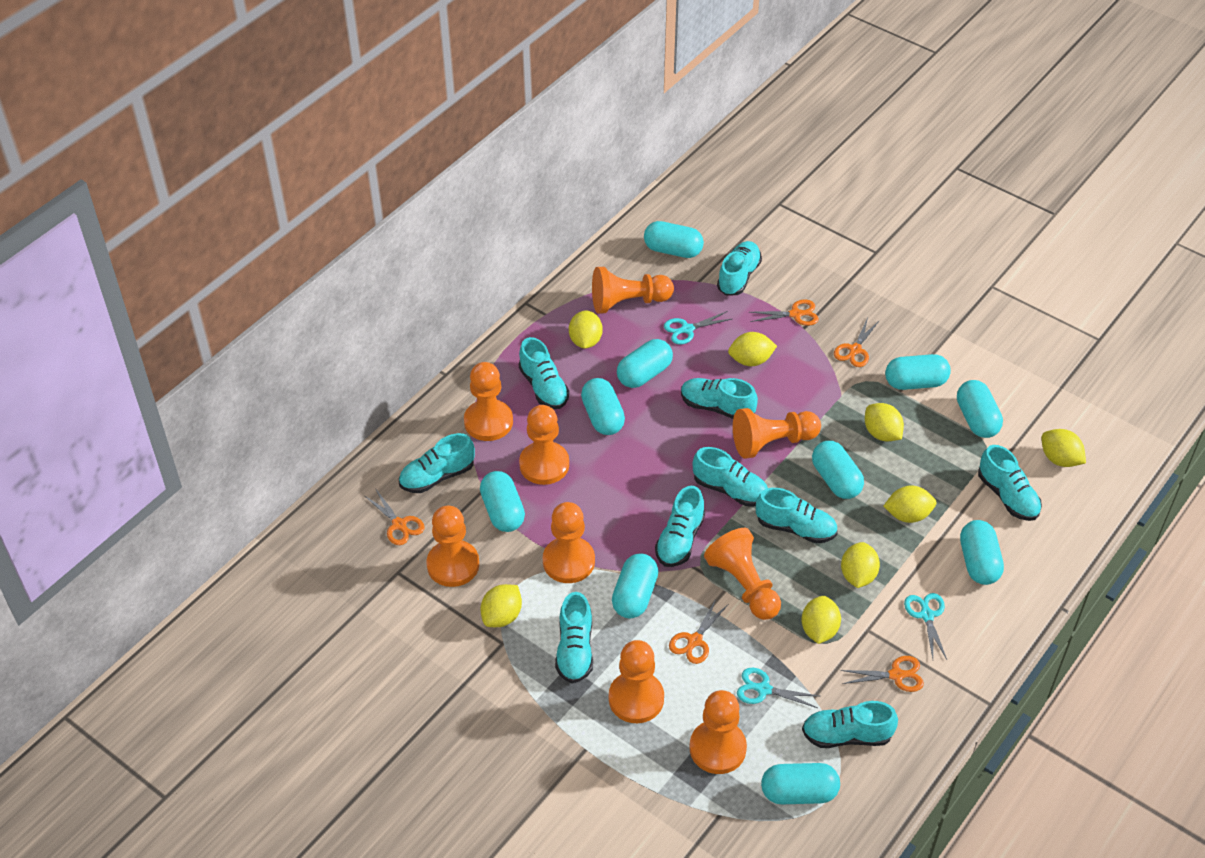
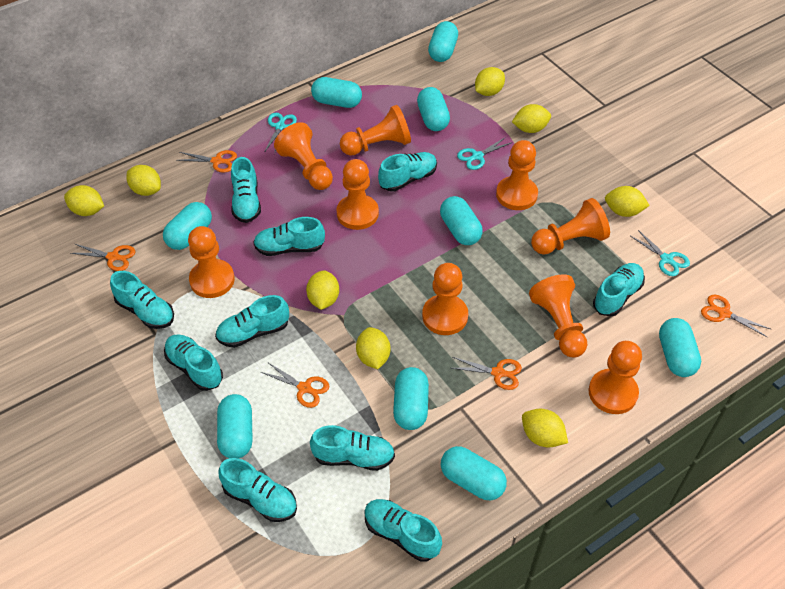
turquoise capsule: 10 -> 9

